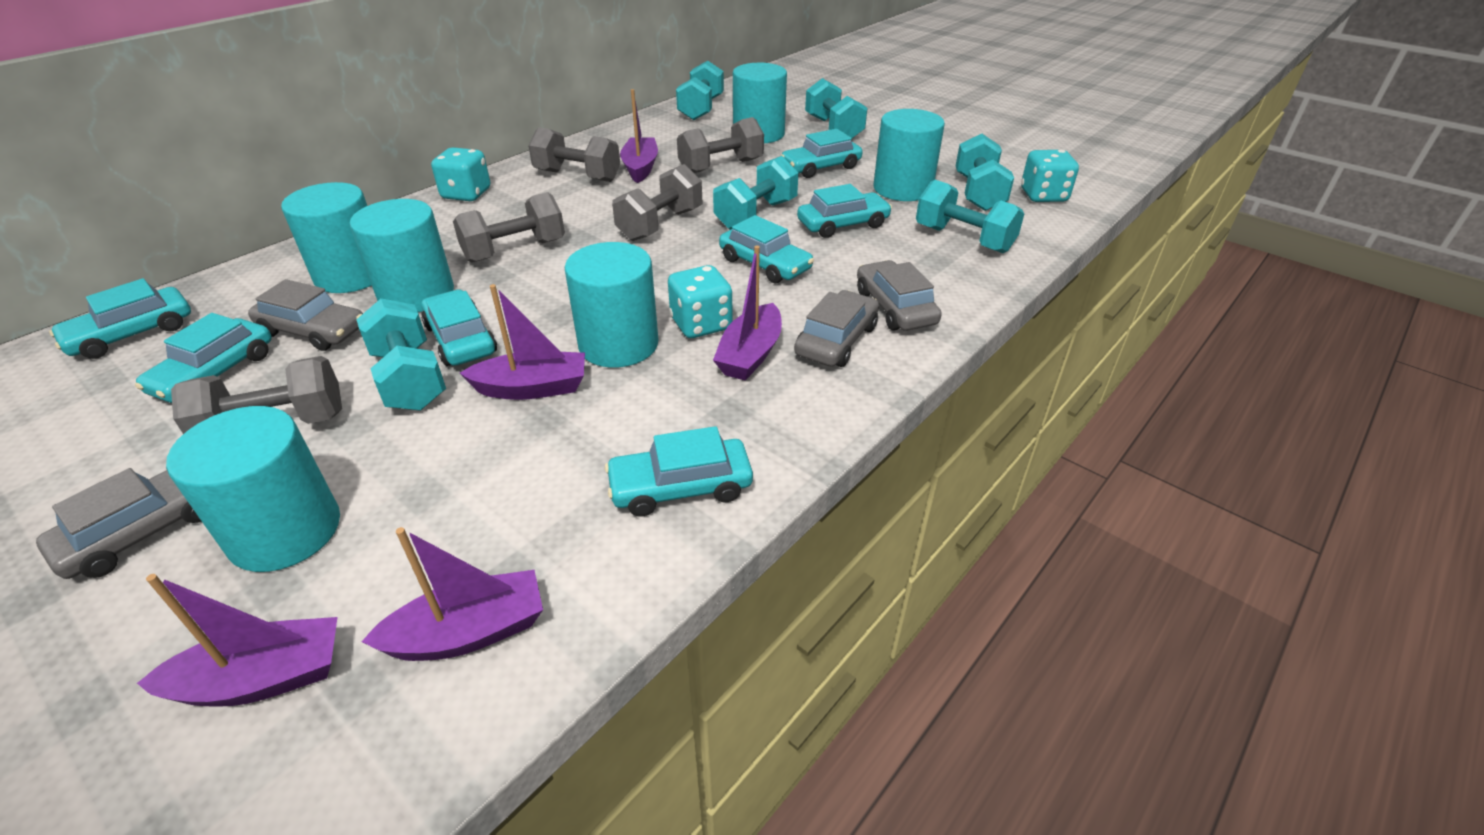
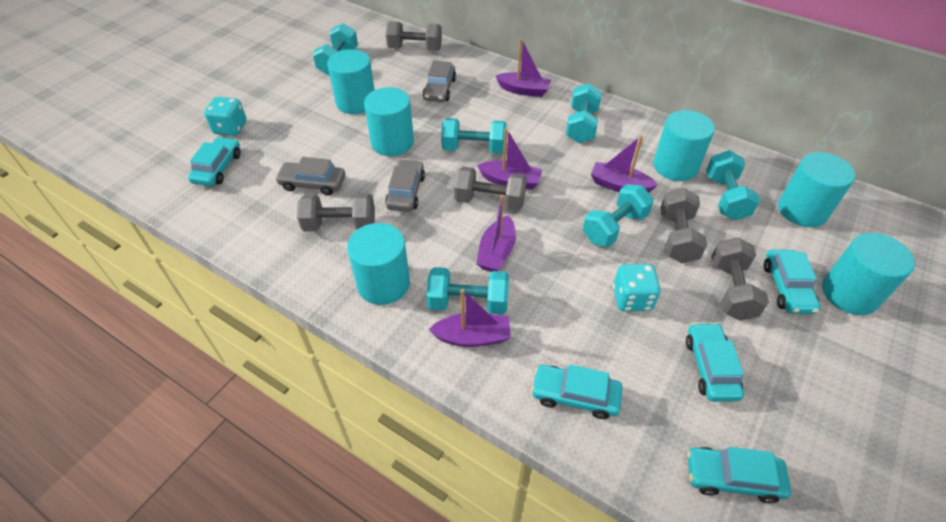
grey car: 4 -> 3
turquoise car: 7 -> 5
turquoise dice: 3 -> 2

